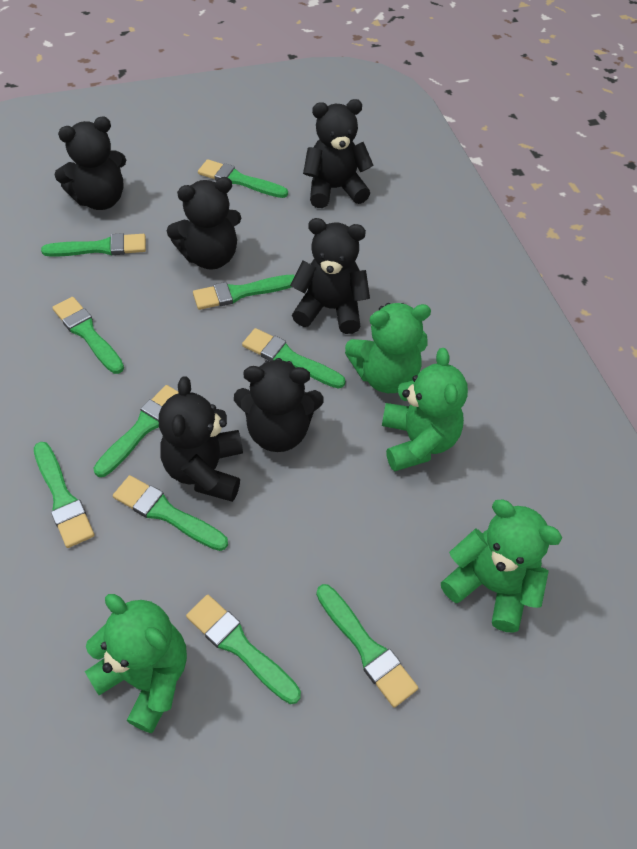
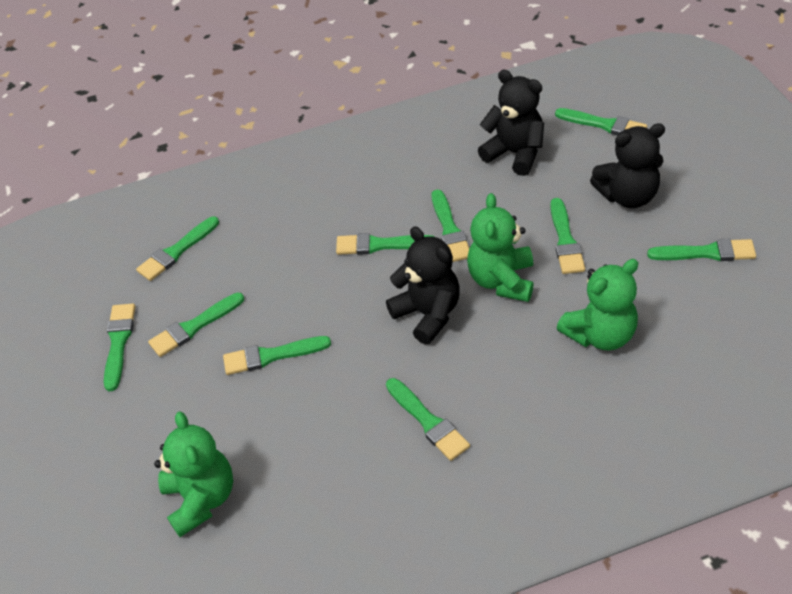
black teddy bear: 6 -> 3
green teddy bear: 4 -> 3

